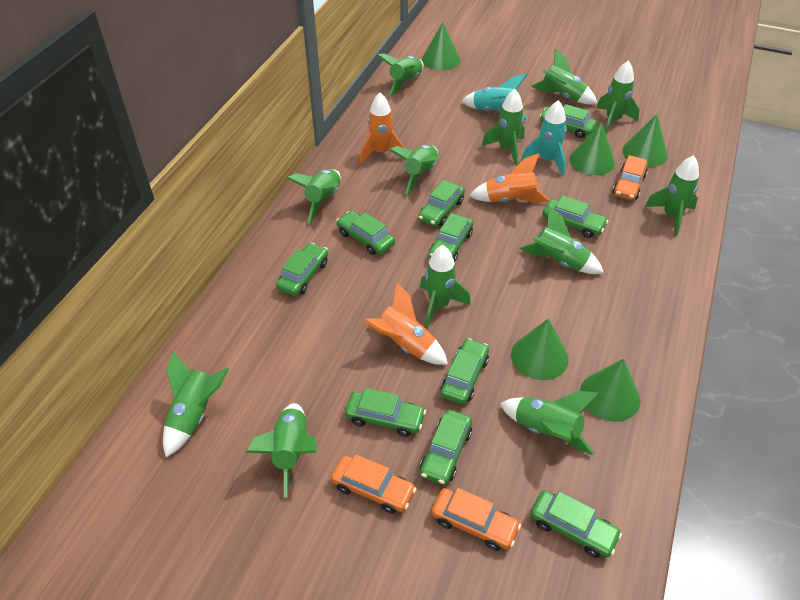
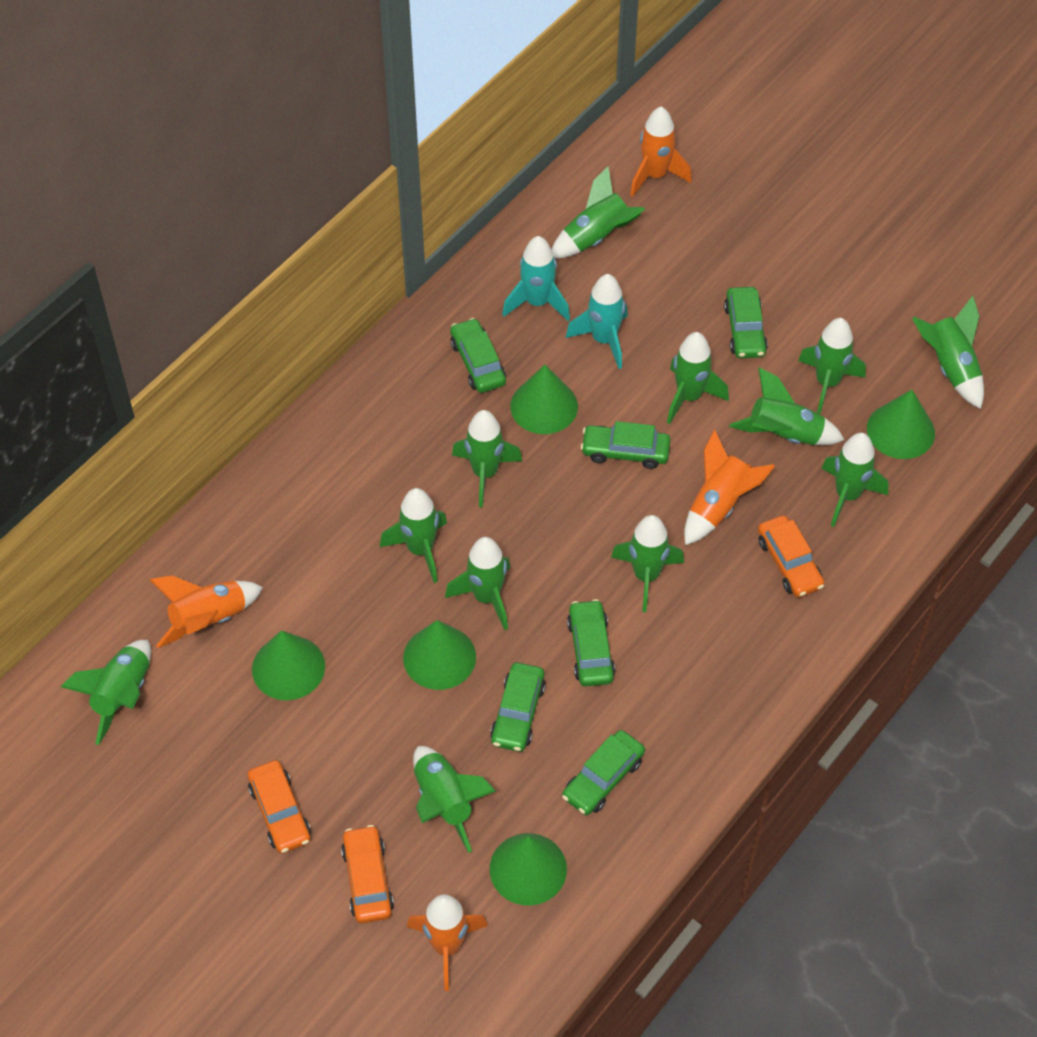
green car: 10 -> 6
orange rocket: 3 -> 4

